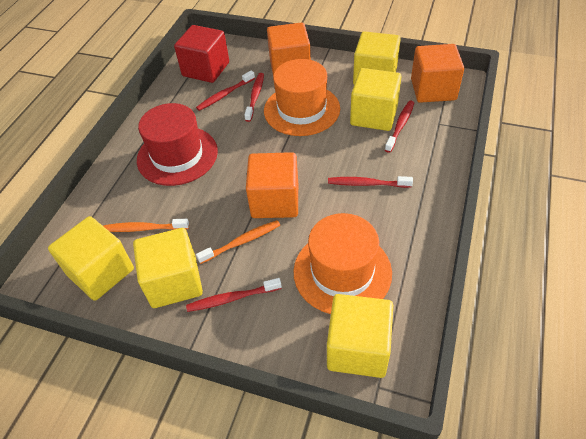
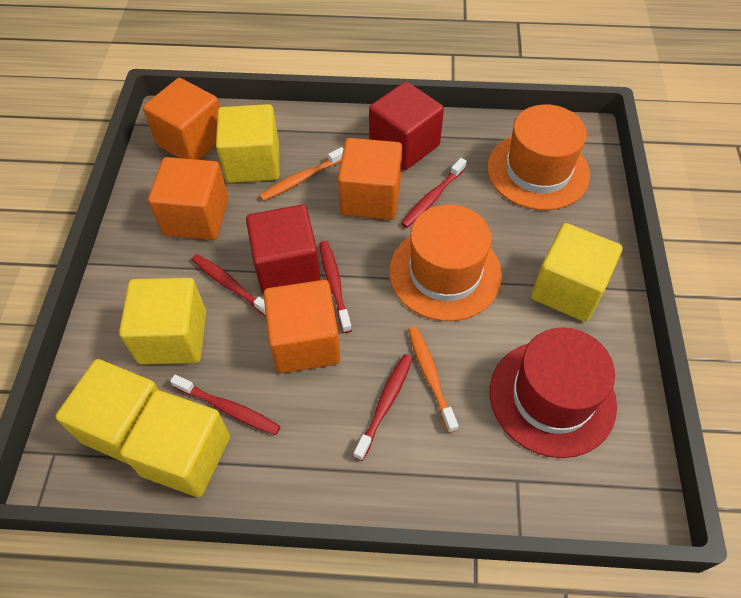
orange cube: 3 -> 4
red cube: 1 -> 2

